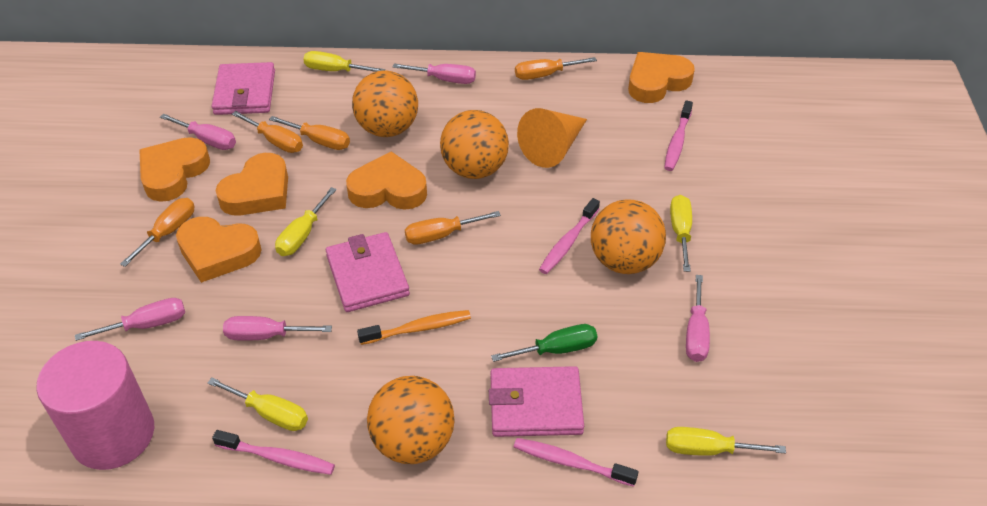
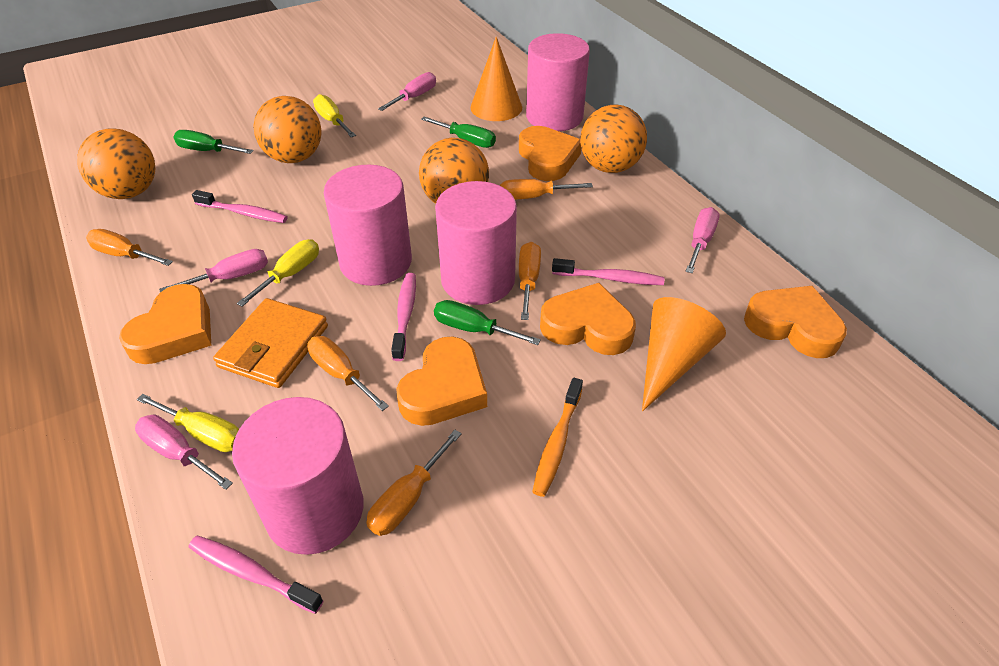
green screwdriver: 1 -> 3
orange cone: 1 -> 2
orange wallet: 0 -> 1
pink cylinder: 1 -> 4
pink screwdriver: 5 -> 4
pink wallet: 3 -> 0
yellow screwdriver: 5 -> 3

